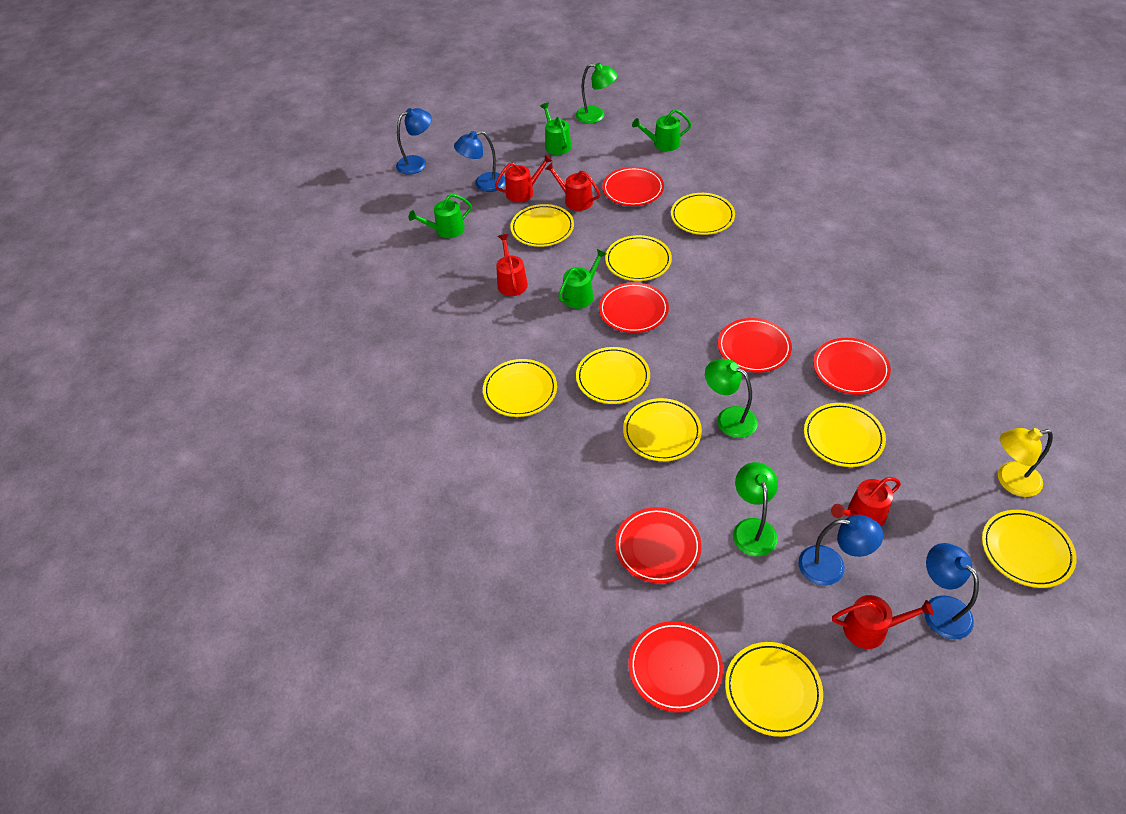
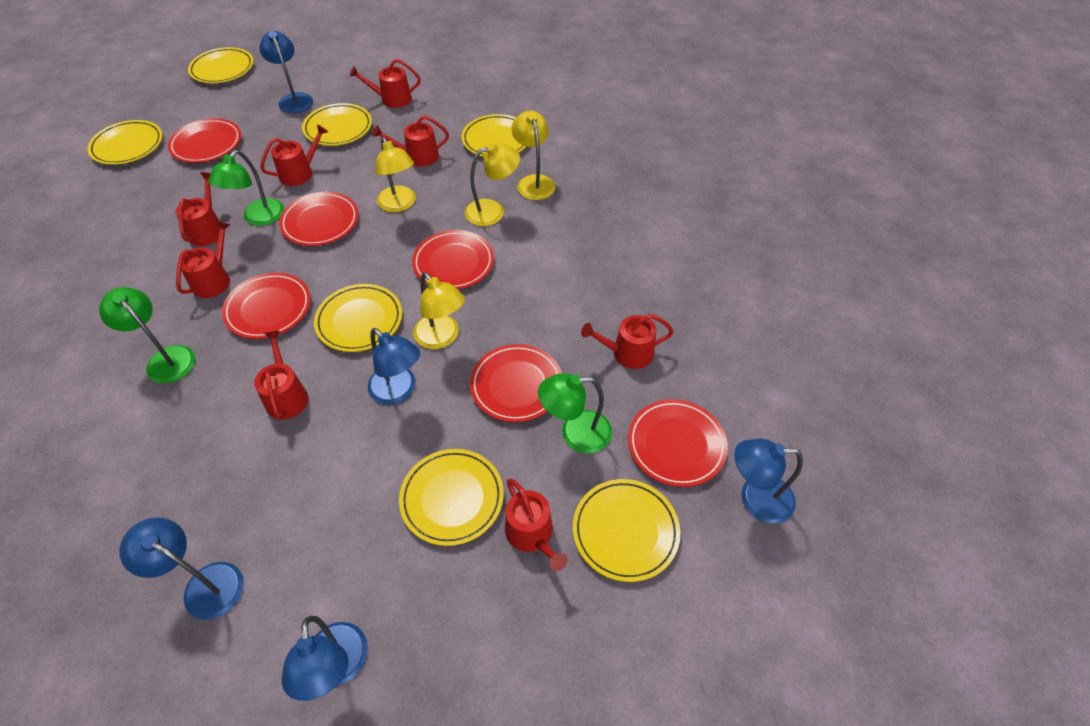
blue lamp: 4 -> 5
green watering can: 4 -> 0
red watering can: 5 -> 8
yellow lamp: 1 -> 4
yellow plate: 9 -> 7

